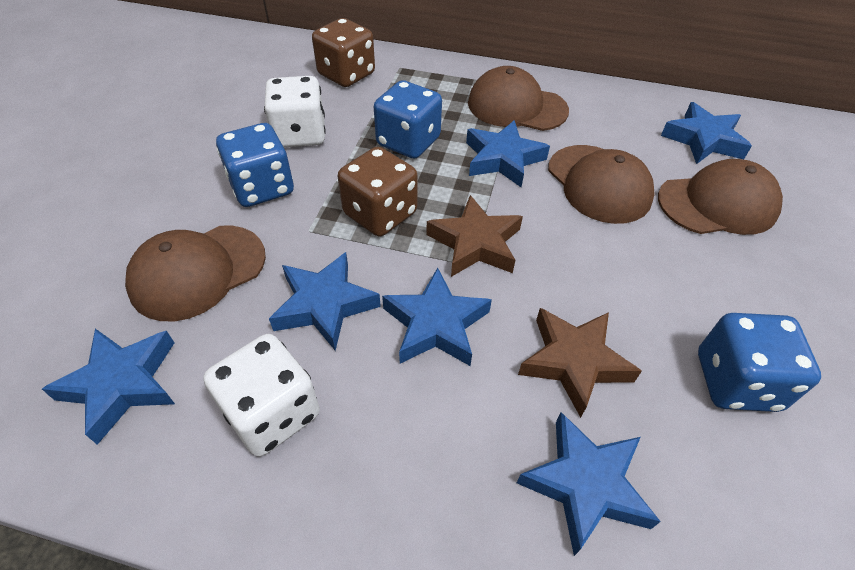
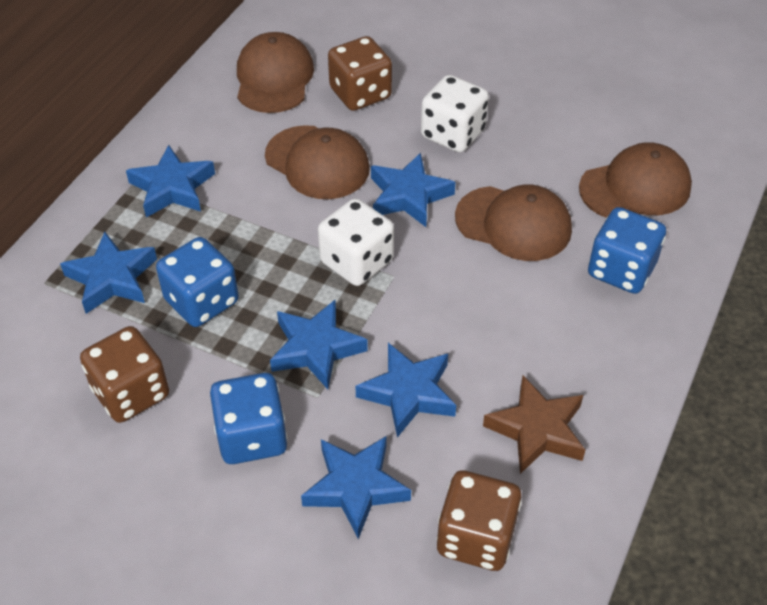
brown dice: 2 -> 3
brown star: 2 -> 1

